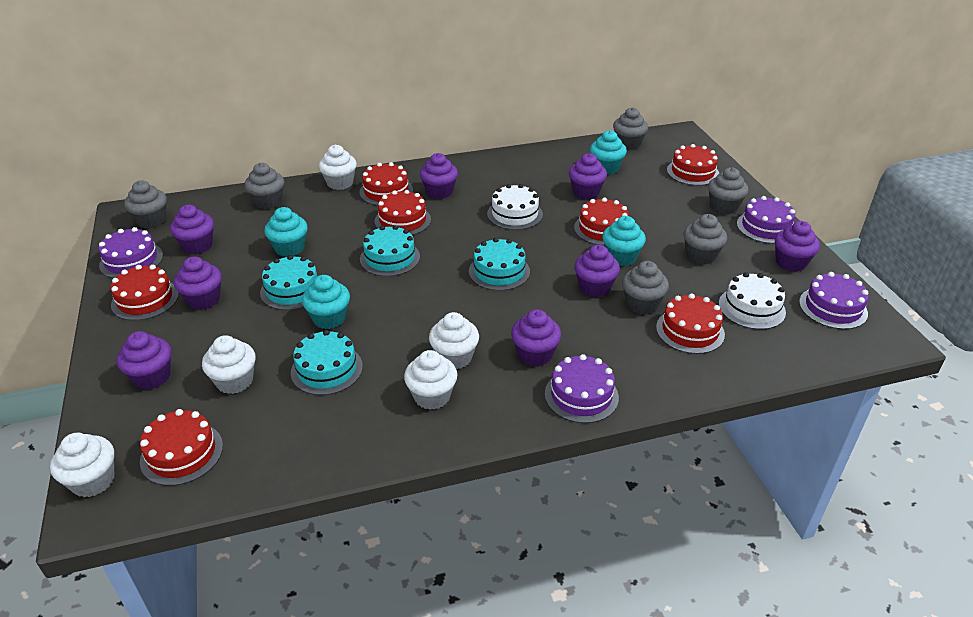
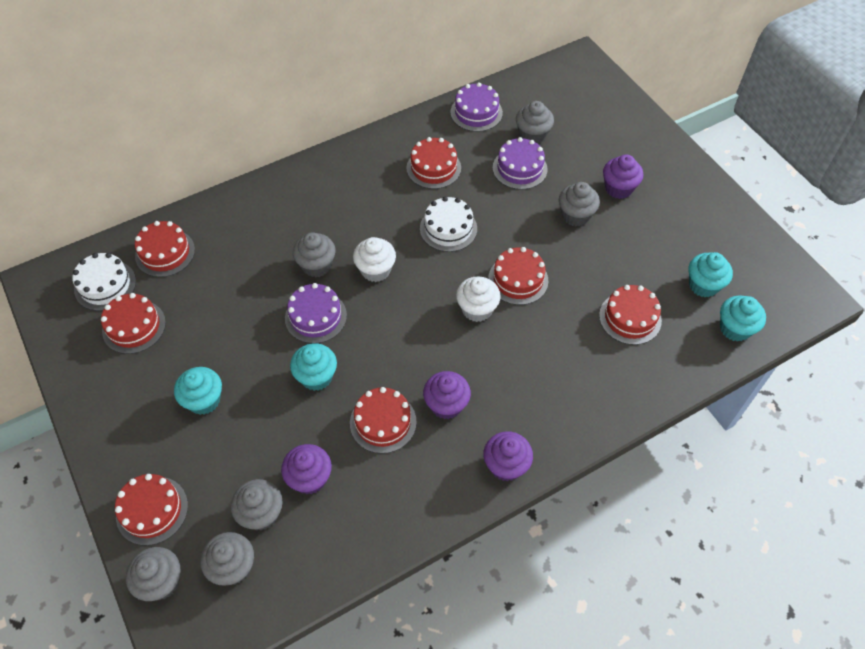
purple cake: 4 -> 3
purple cupcake: 8 -> 4
turquoise cake: 4 -> 0
white cupcake: 5 -> 2

